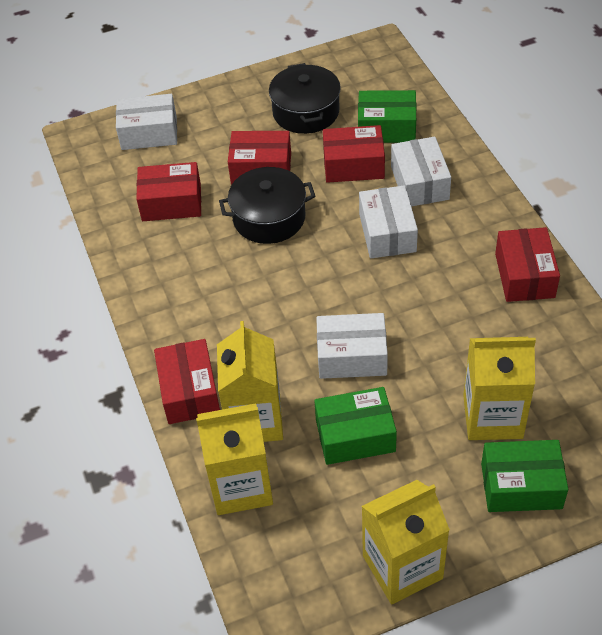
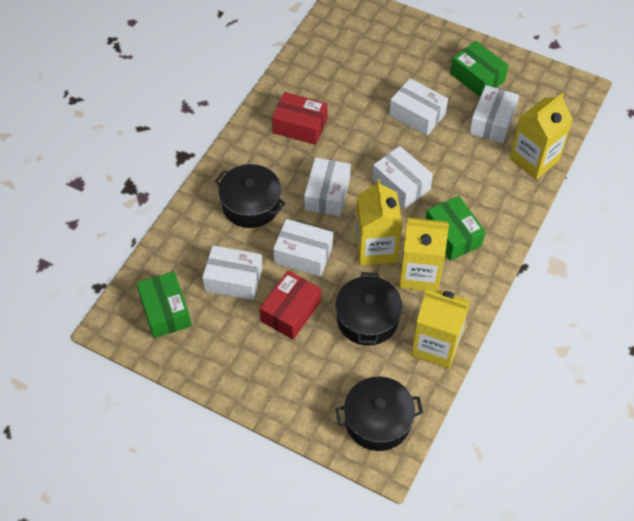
black pot: 2 -> 3
red box: 5 -> 2
white box: 4 -> 6

